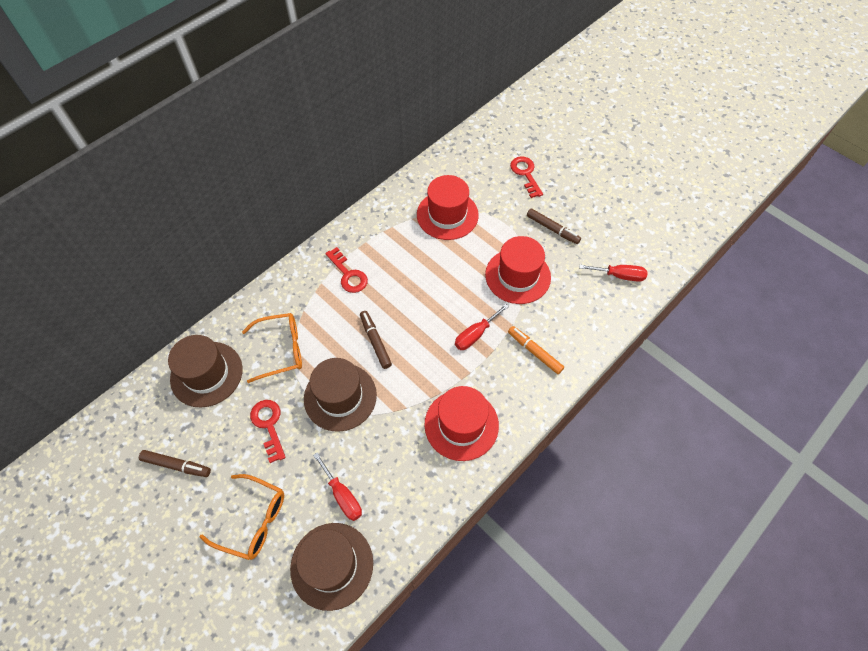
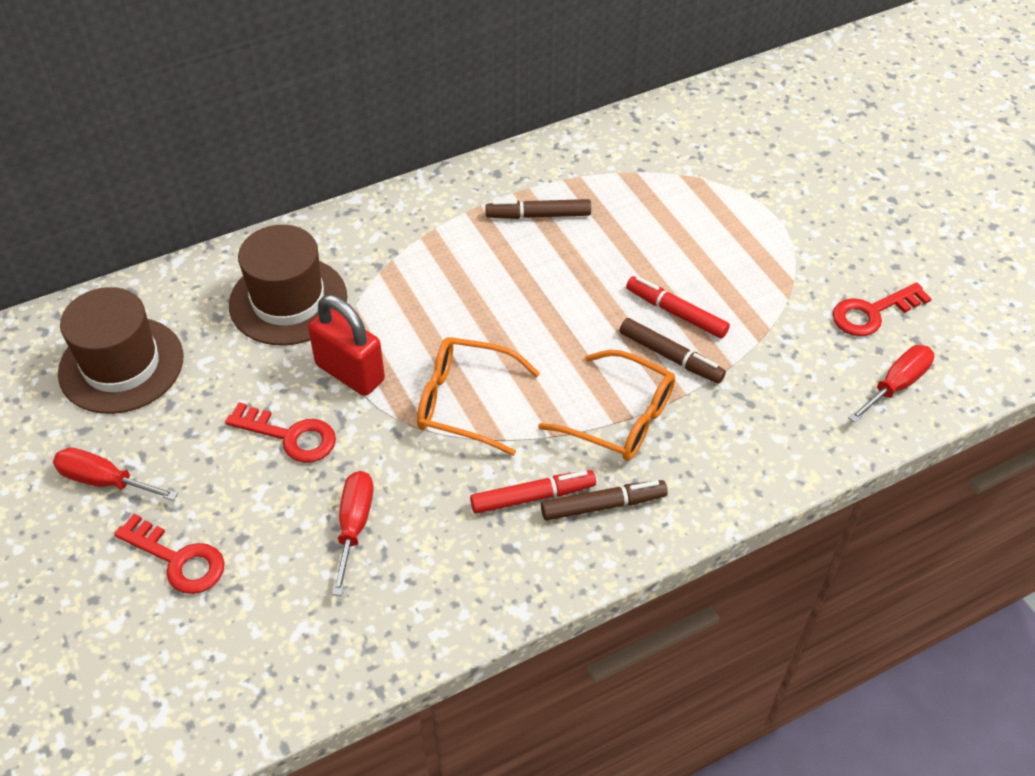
brown hat: 3 -> 2
orange marker: 1 -> 0
red hat: 3 -> 0
red marker: 0 -> 2
red padlock: 0 -> 1

